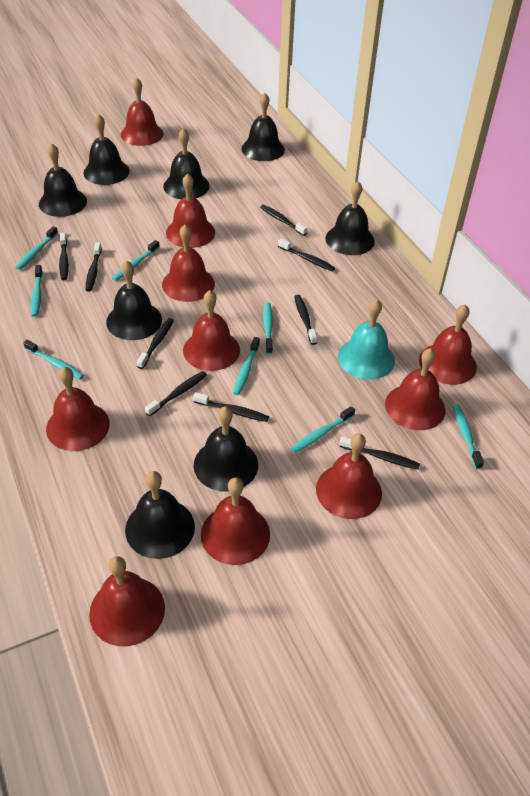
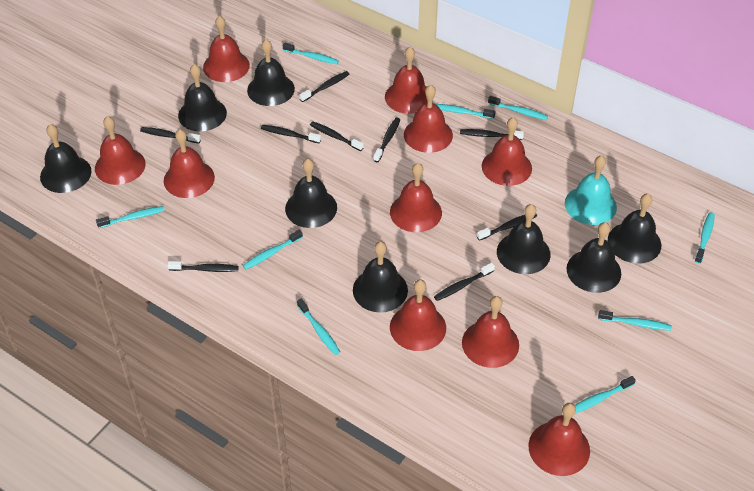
turquoise toothbrush: 8 -> 9

